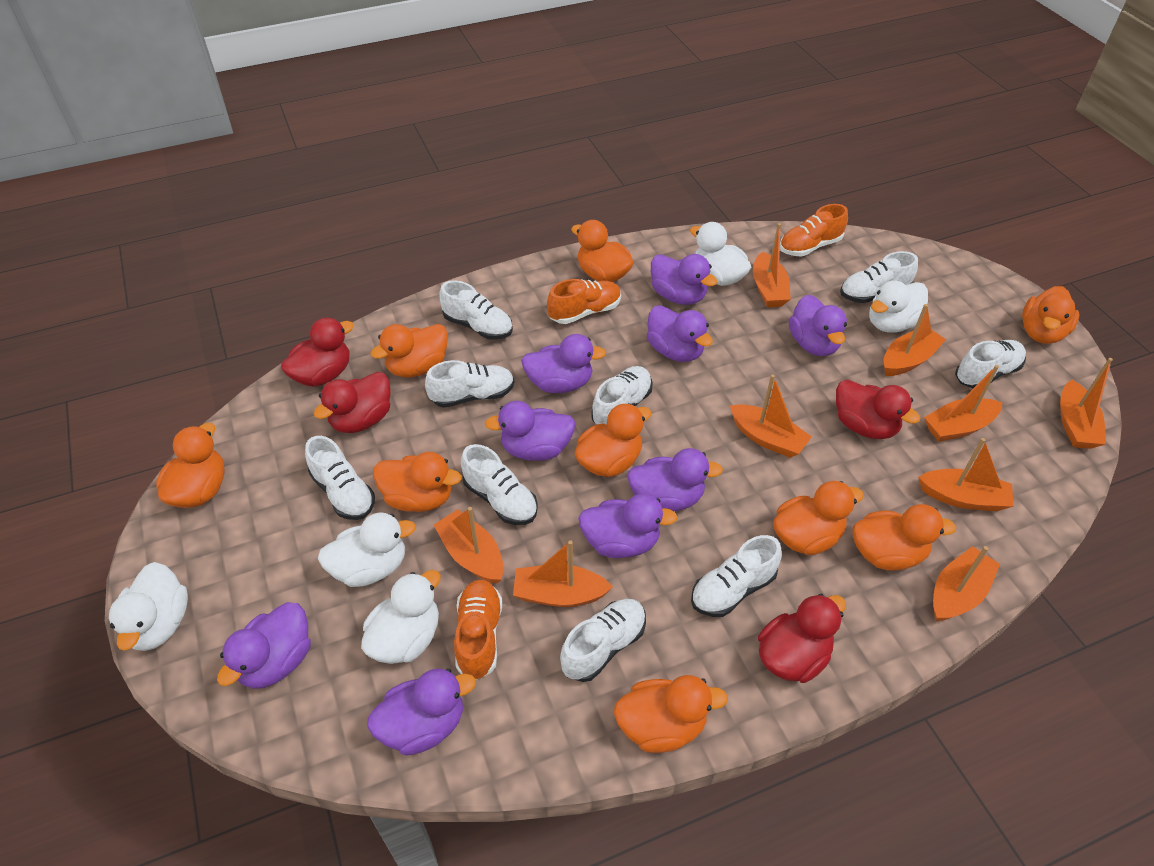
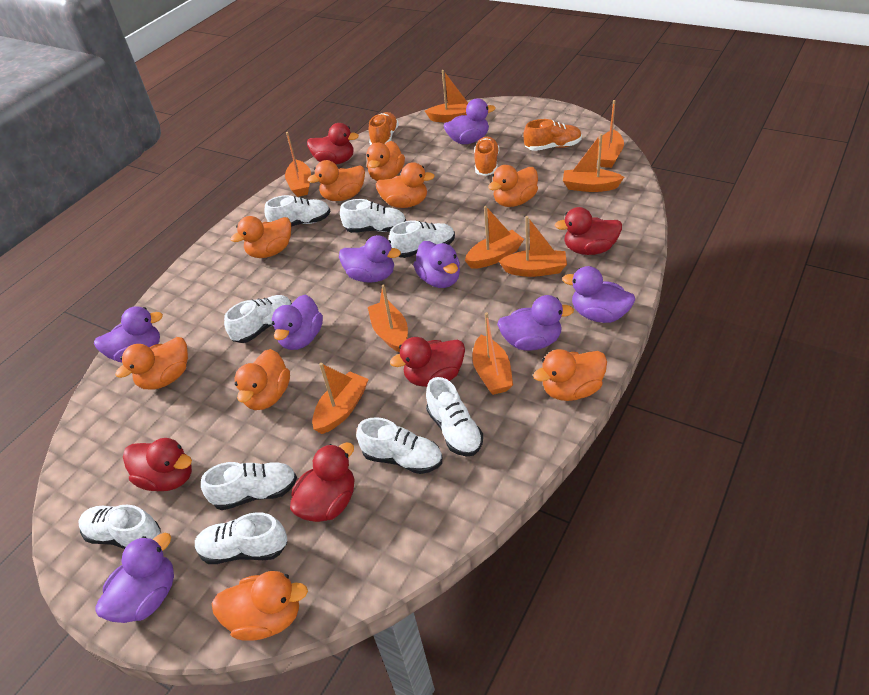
purple duck: 9 -> 8
red duck: 4 -> 5
white duck: 5 -> 0

